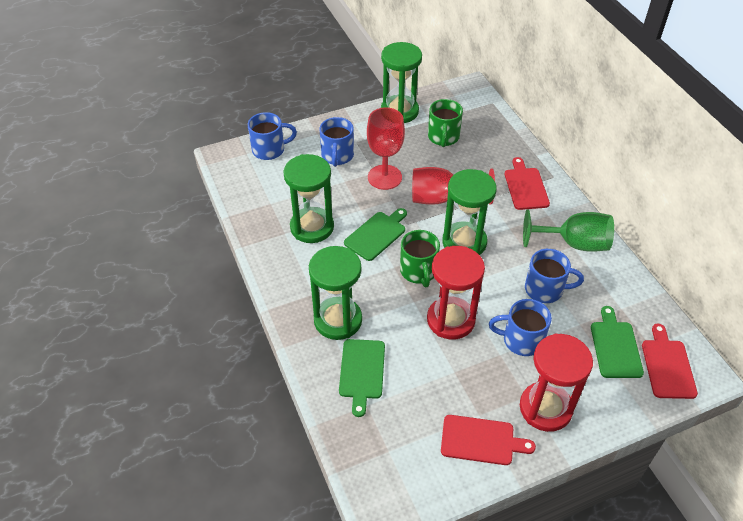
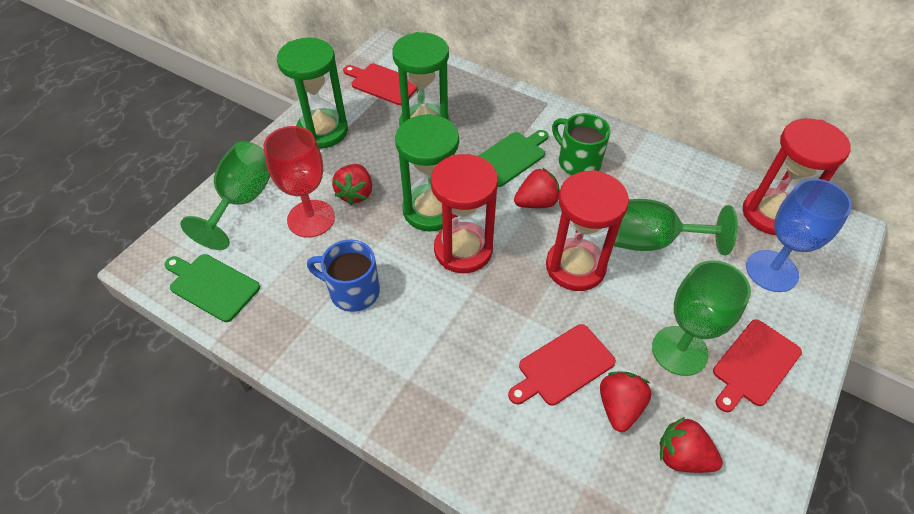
blue goblet: 0 -> 1
blue mug: 4 -> 1
green cutting board: 3 -> 2
green goblet: 1 -> 3
green hourglass: 4 -> 3
green mug: 2 -> 1
red goblet: 2 -> 1
red hourglass: 2 -> 3
red strawberry: 0 -> 4

